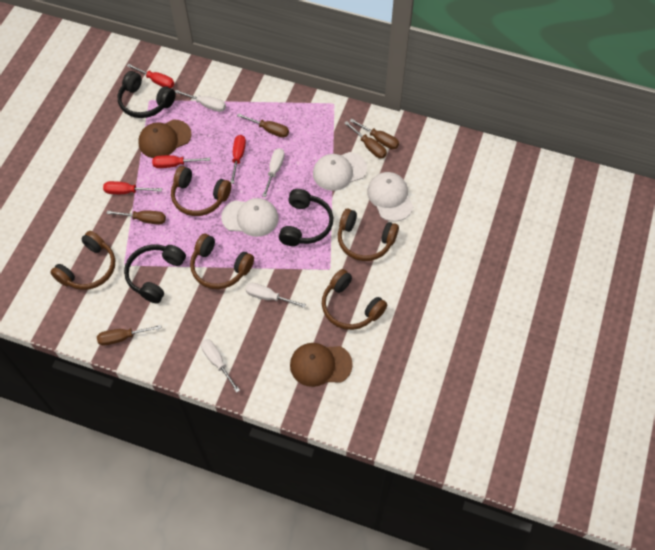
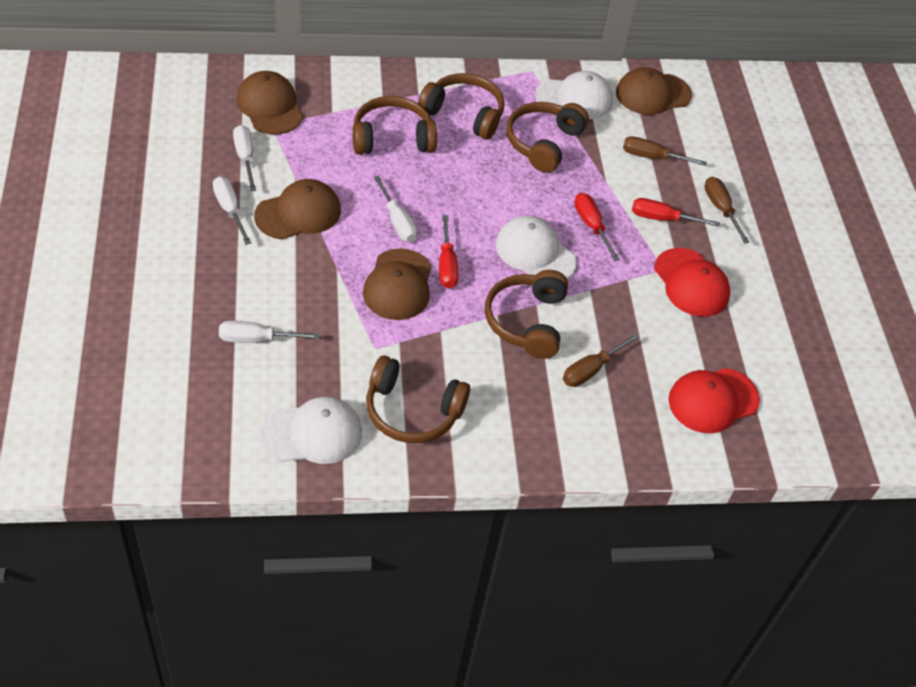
black headphones: 3 -> 0
brown cap: 2 -> 4
brown screwdriver: 5 -> 3
red cap: 0 -> 2
red screwdriver: 4 -> 3

